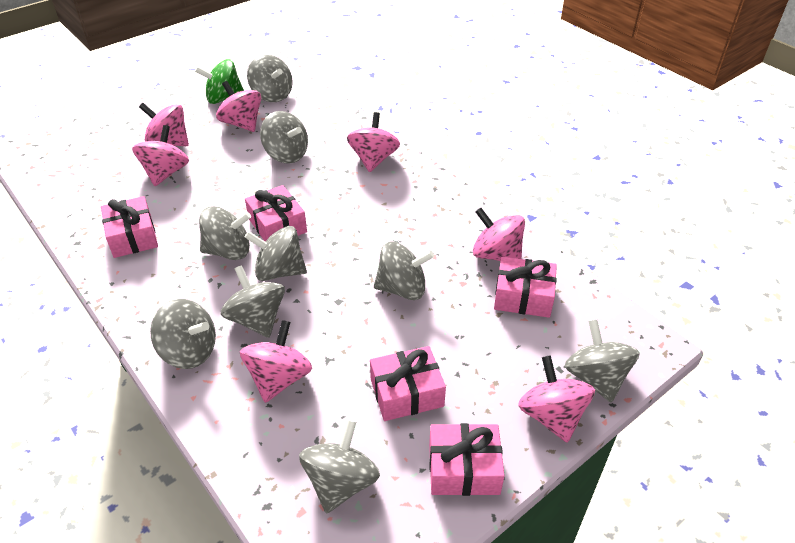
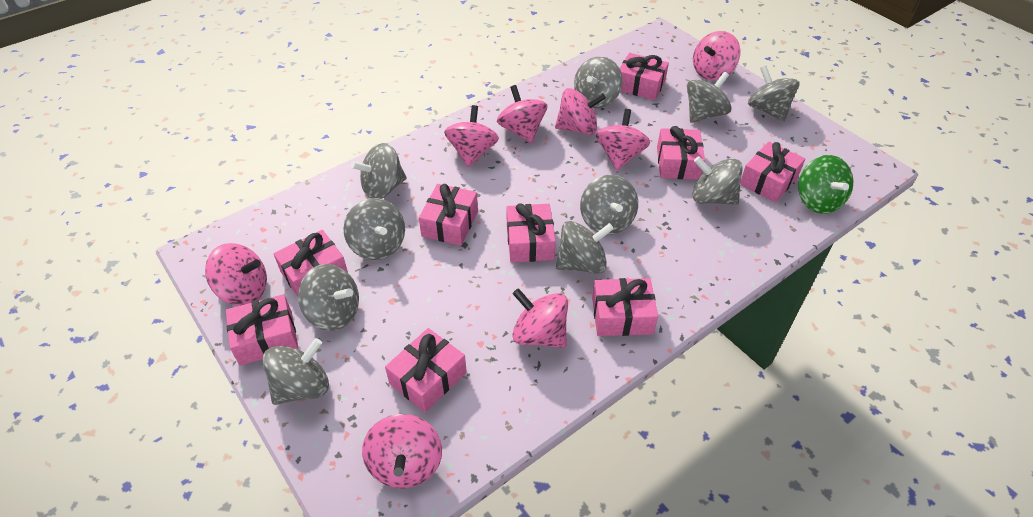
grey spinning top: 9 -> 10
pink gift: 5 -> 9
pink spinning top: 7 -> 8

